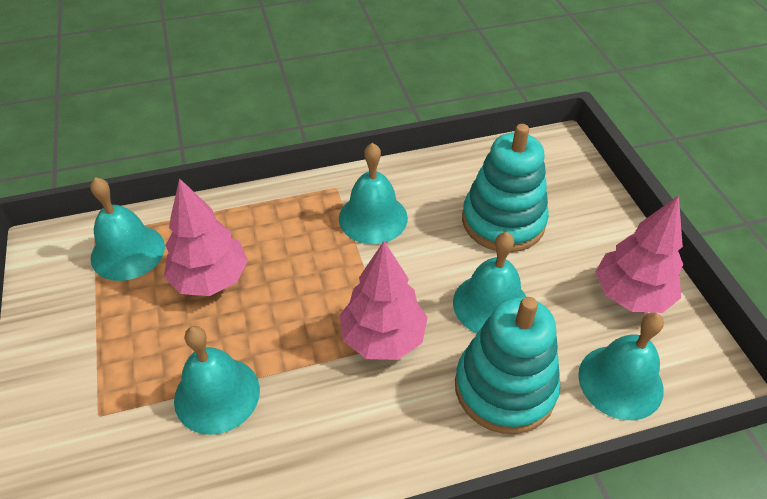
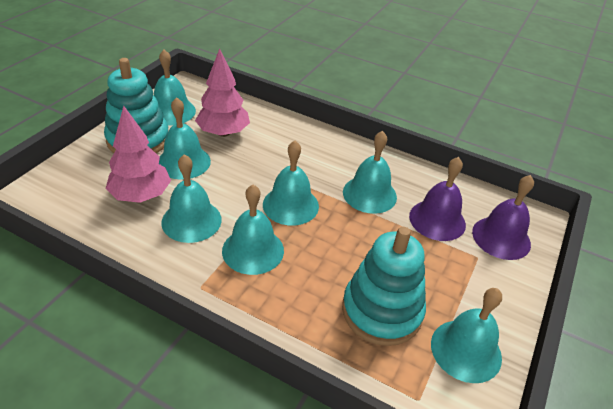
pink tree: 3 -> 2
purple bell: 0 -> 2
turquoise bell: 5 -> 7

